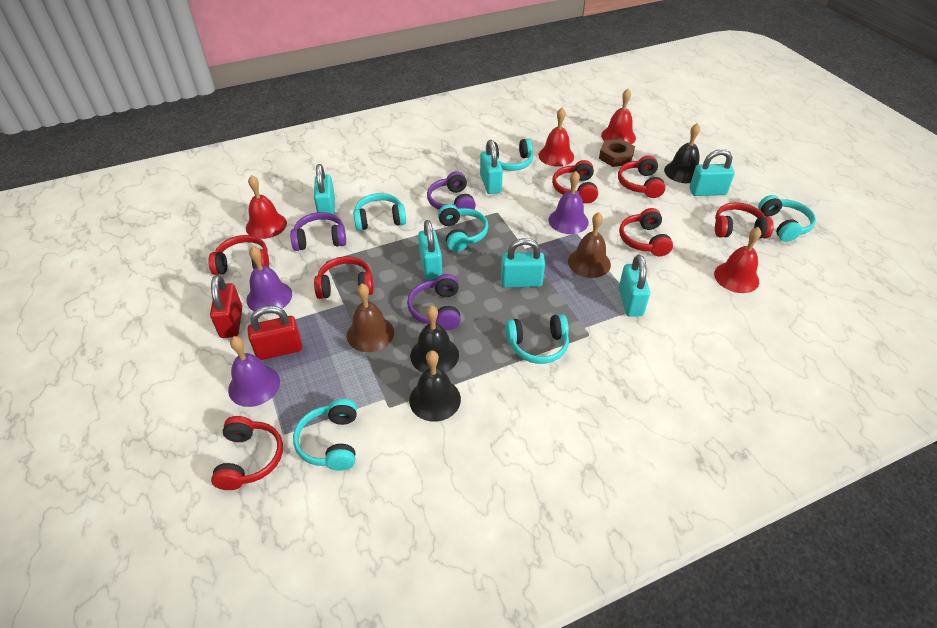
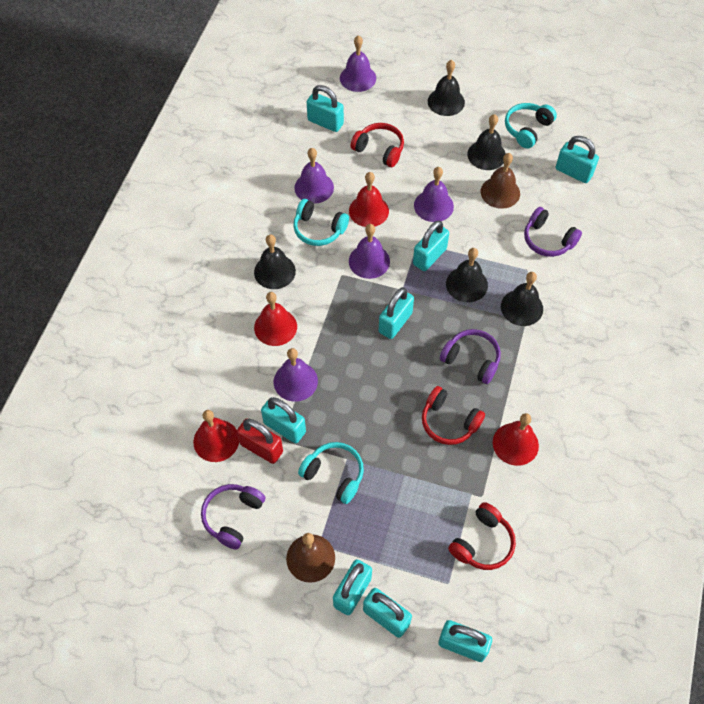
black bell: 3 -> 5
brown nut: 1 -> 0
purple bell: 3 -> 5
red headphones: 7 -> 3
red padlock: 2 -> 1
turquoise headphones: 6 -> 3
turquoise padlock: 6 -> 8

